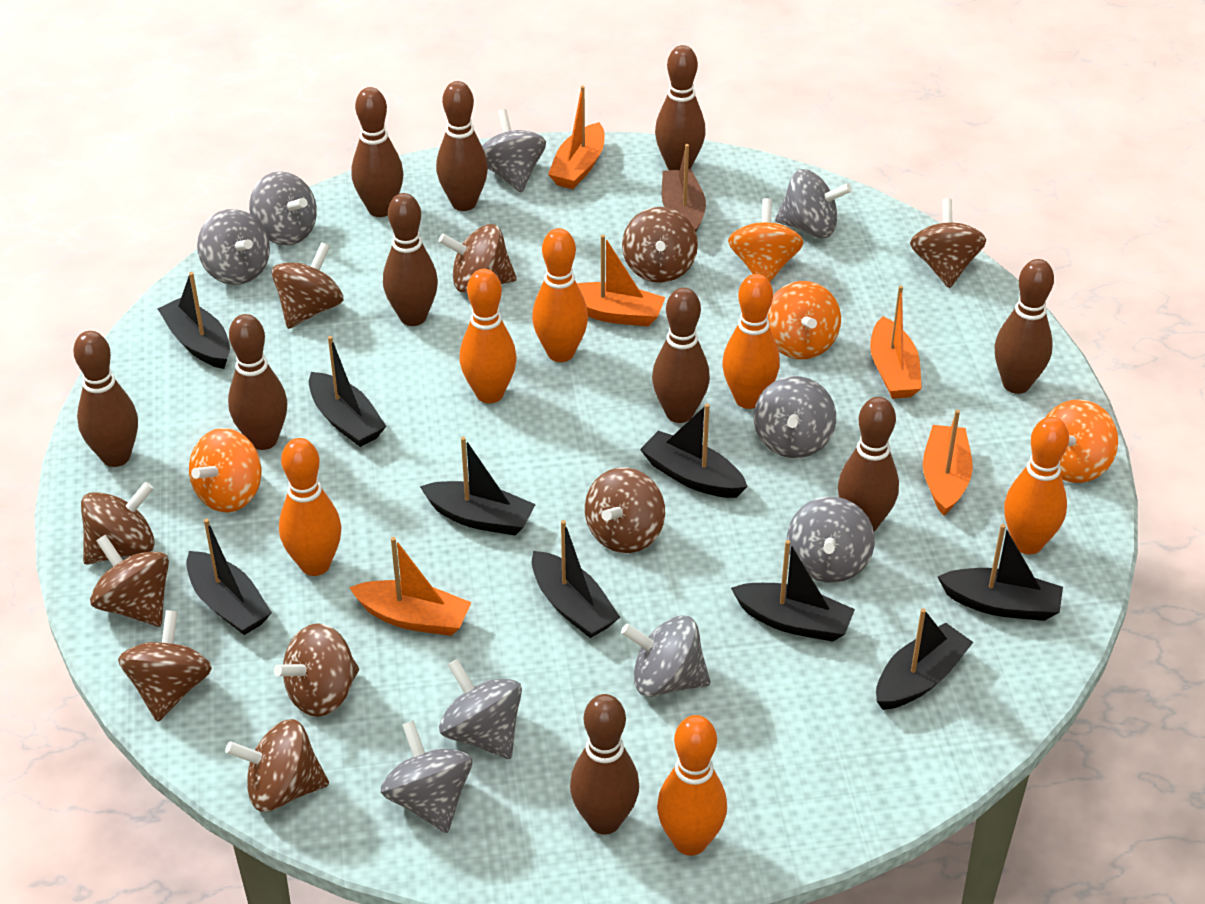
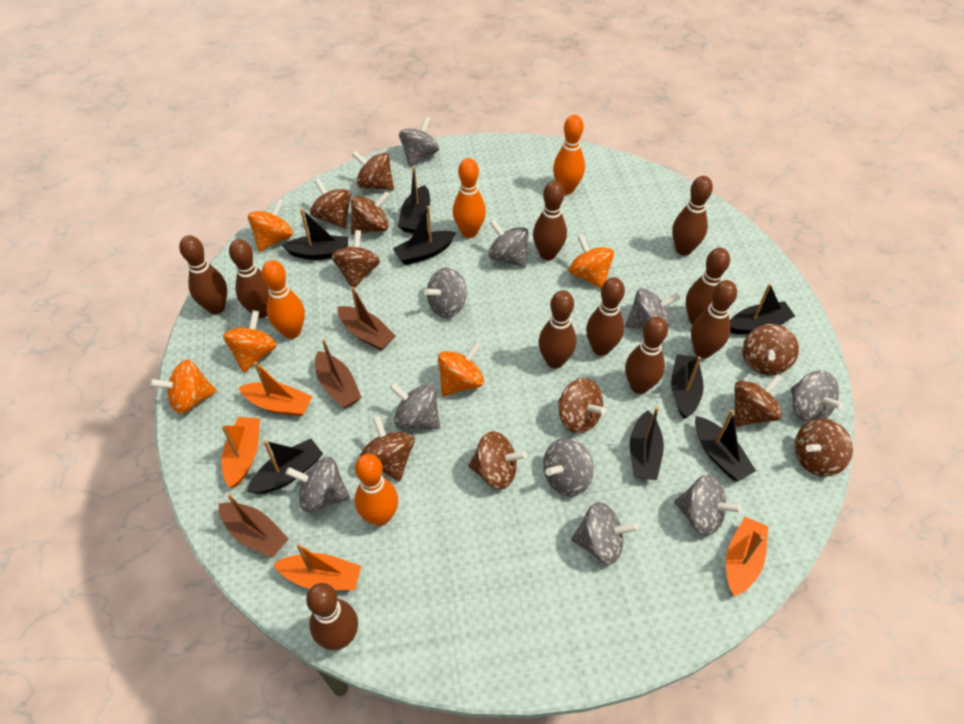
black boat: 9 -> 8
brown boat: 1 -> 3
grey spinning top: 9 -> 10
orange boat: 5 -> 4
orange bowling pin: 6 -> 4
orange spinning top: 4 -> 5

